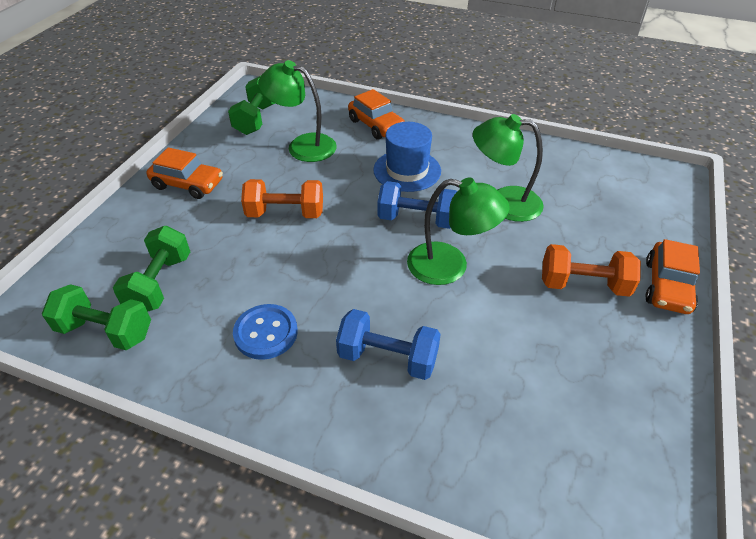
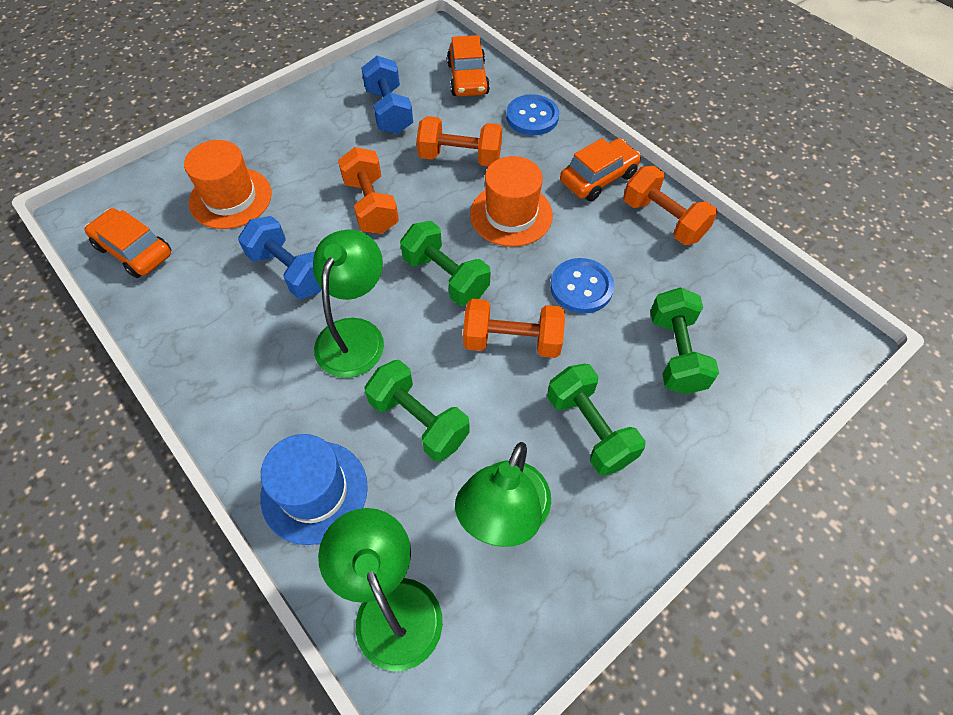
blue button: 1 -> 2
green dumbbell: 3 -> 4
orange dumbbell: 2 -> 4
orange hat: 0 -> 2

